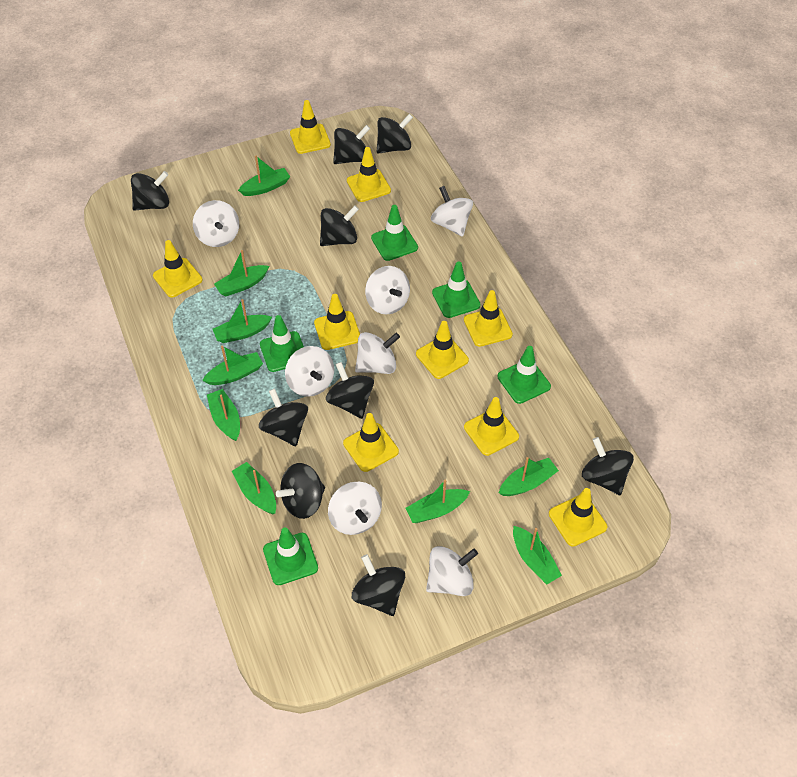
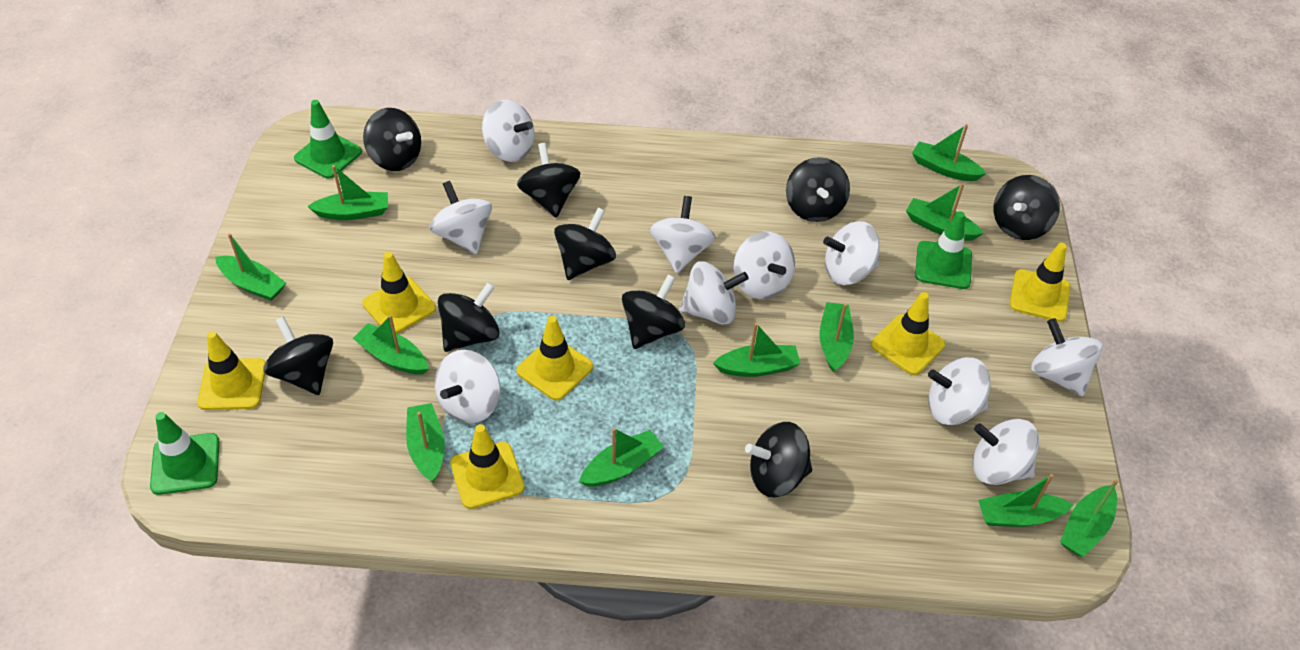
green boat: 9 -> 11
green traffic cone: 5 -> 3
white spinning top: 7 -> 10
yellow traffic cone: 9 -> 6

